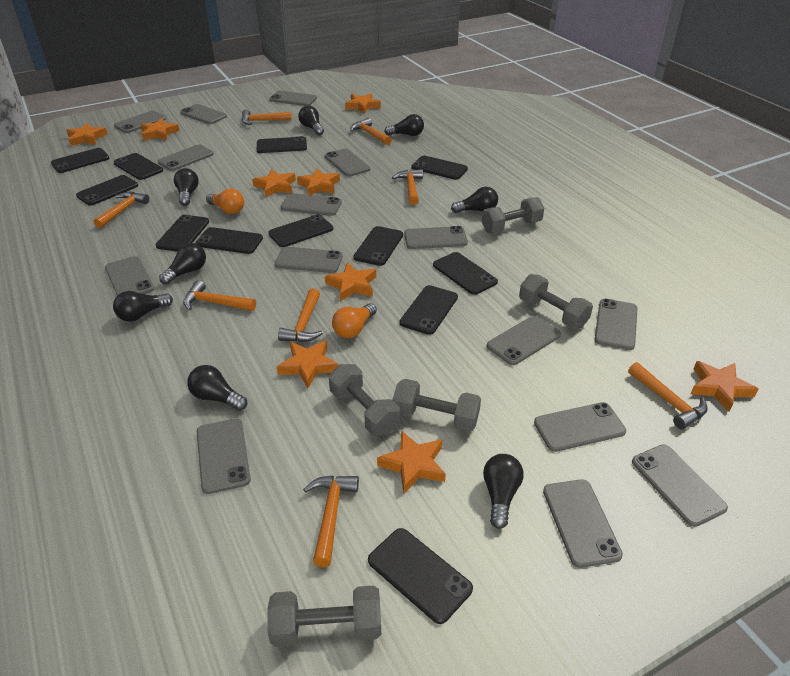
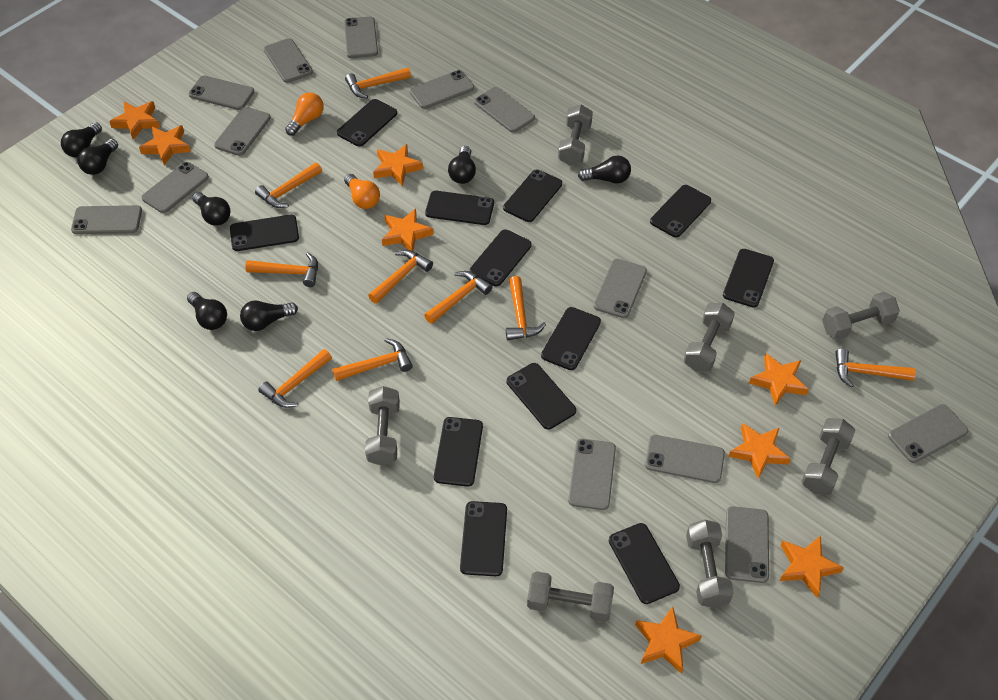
black light bulb: 8 -> 7
grey dumbbell: 5 -> 7
grey phone: 15 -> 13
orange hammer: 8 -> 9
orange star: 9 -> 8

